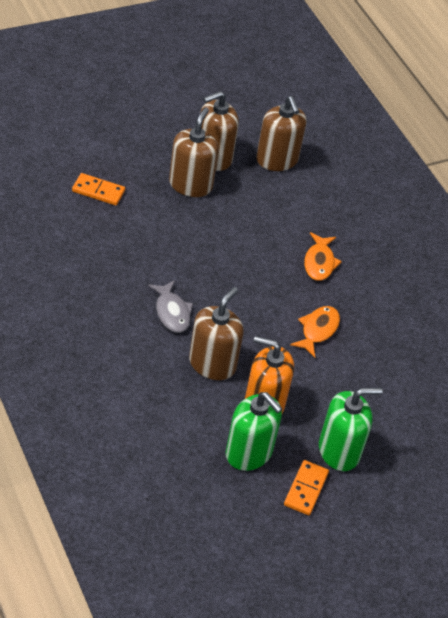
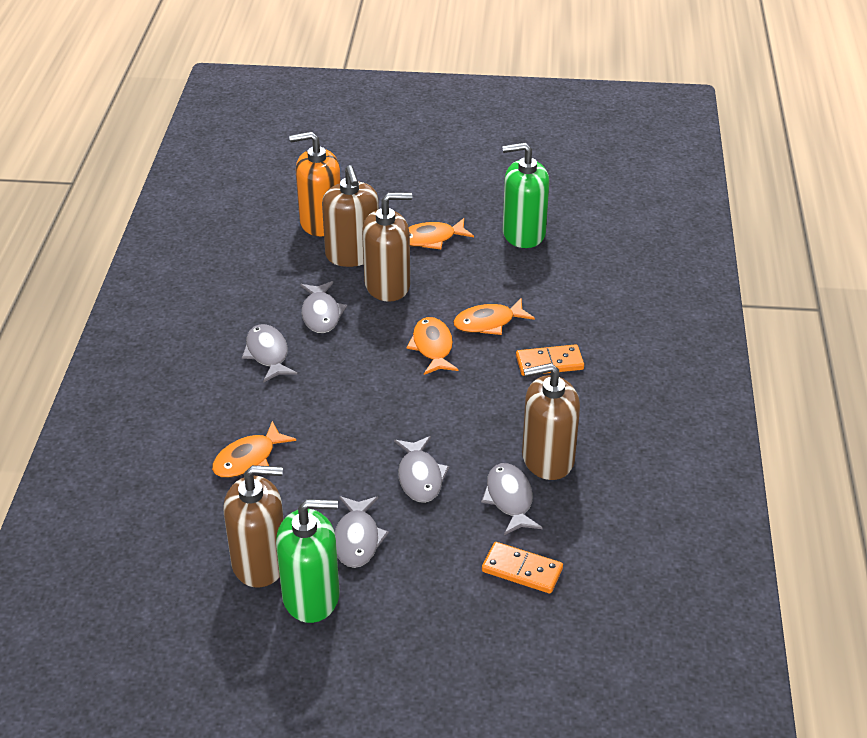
grey fish: 1 -> 5
orange fish: 2 -> 4

